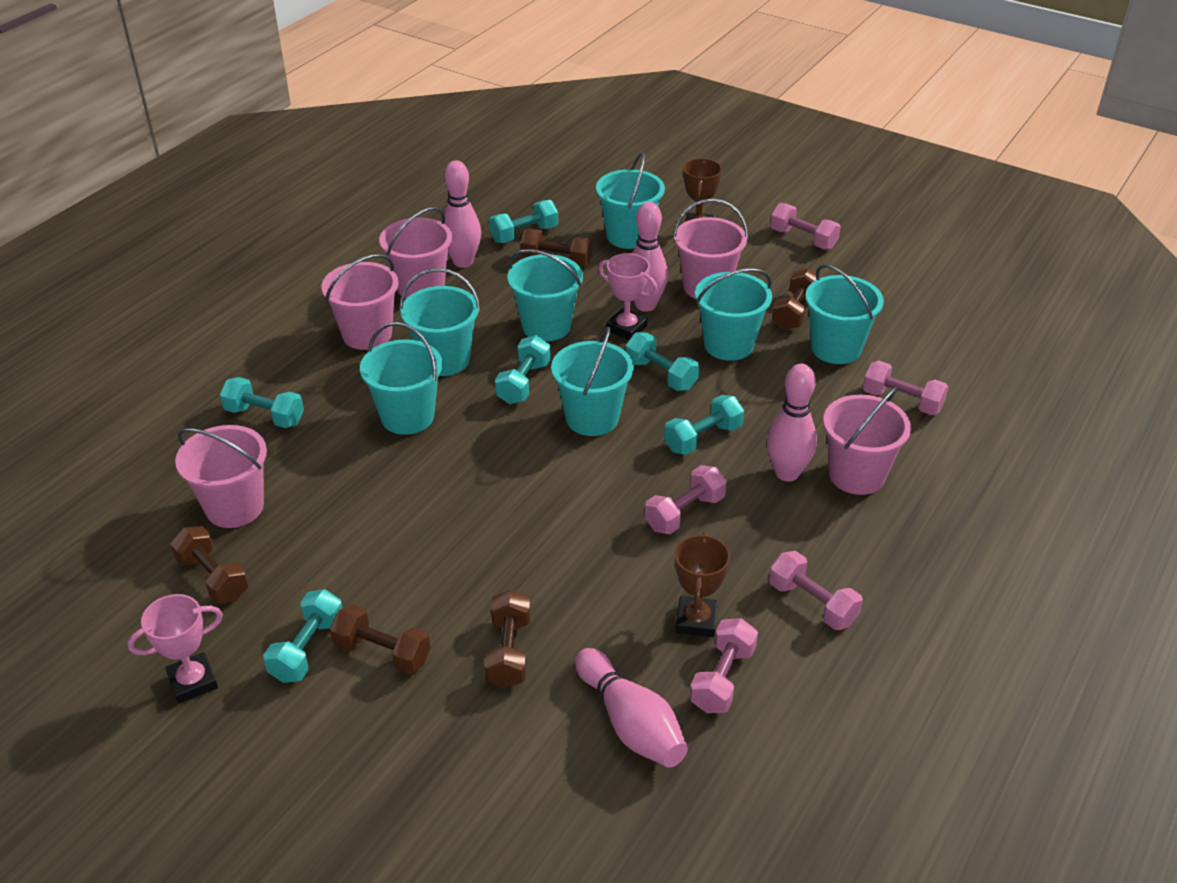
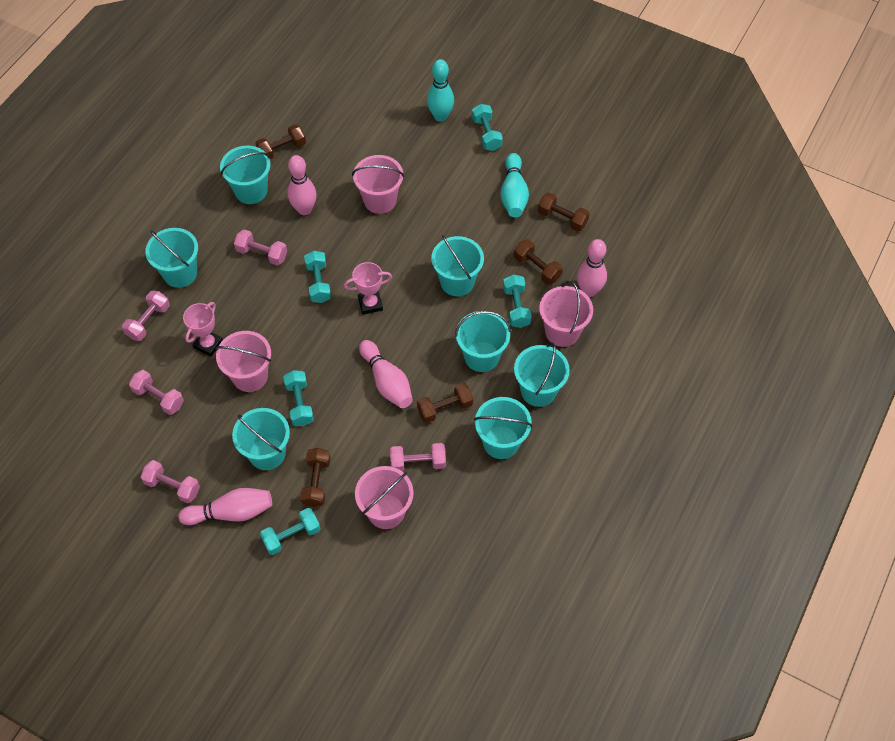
brown trophy: 2 -> 0
pink bucket: 5 -> 4
turquoise bowling pin: 0 -> 2
turquoise dumbbell: 6 -> 5

